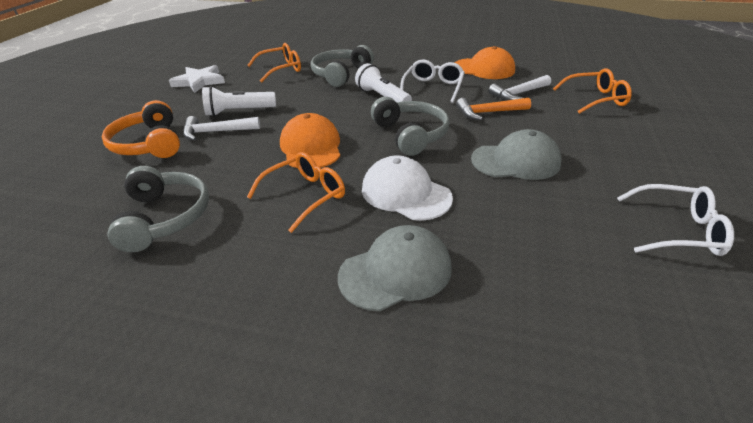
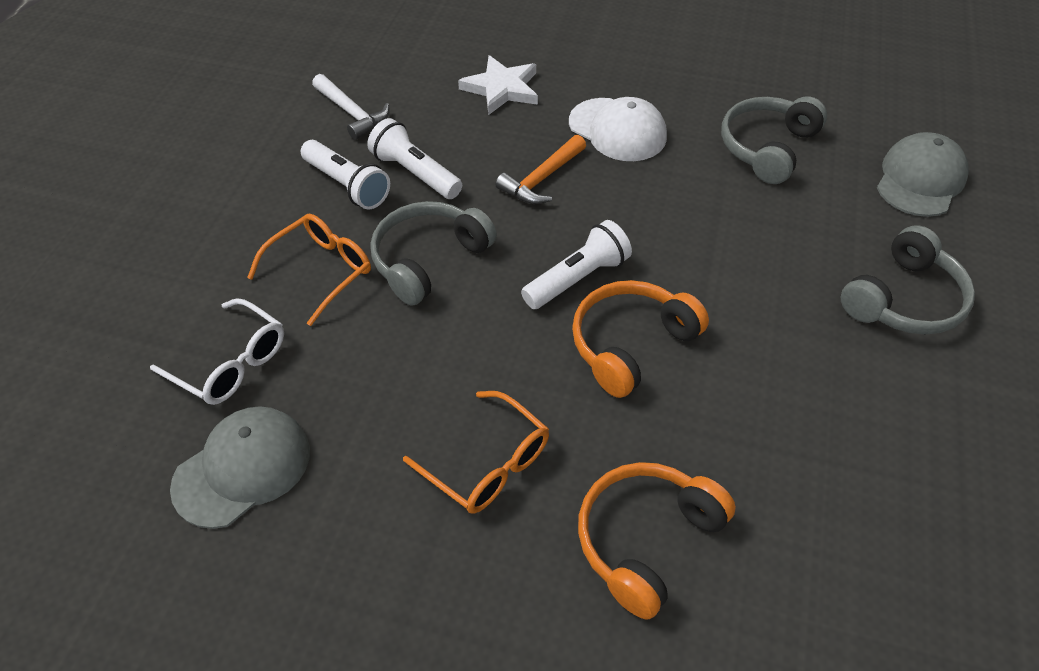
orange cap: 2 -> 0
orange glasses: 3 -> 2
orange headphones: 1 -> 2
white flashlight: 2 -> 3
white glasses: 2 -> 1
white hammer: 2 -> 1

